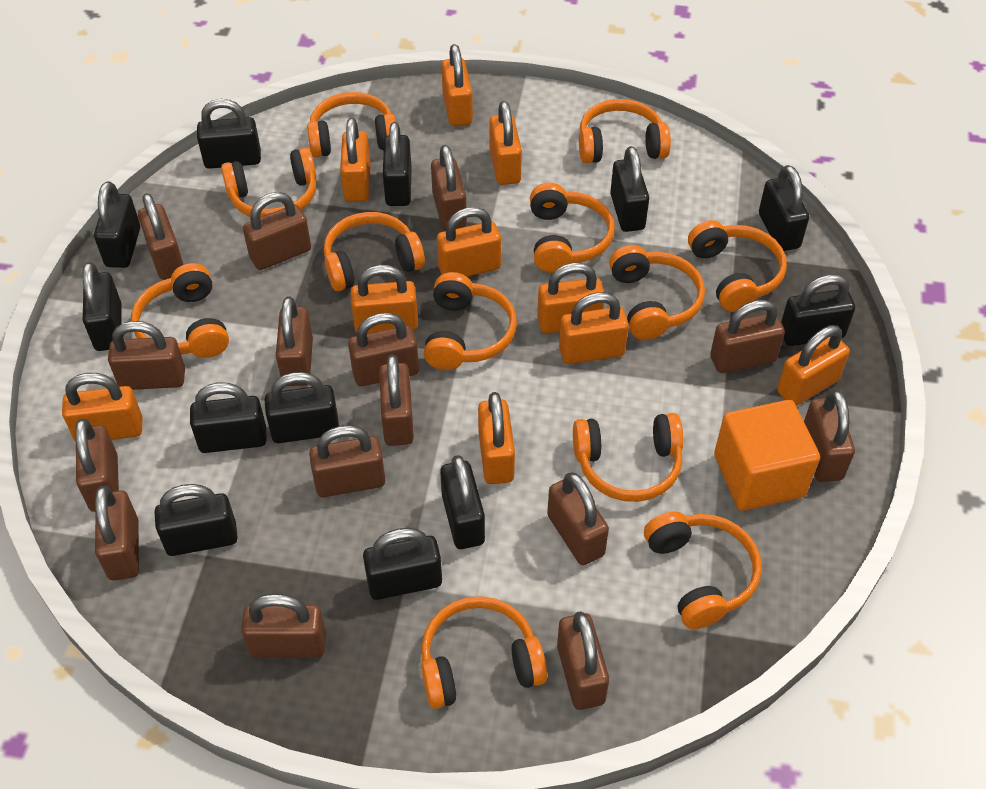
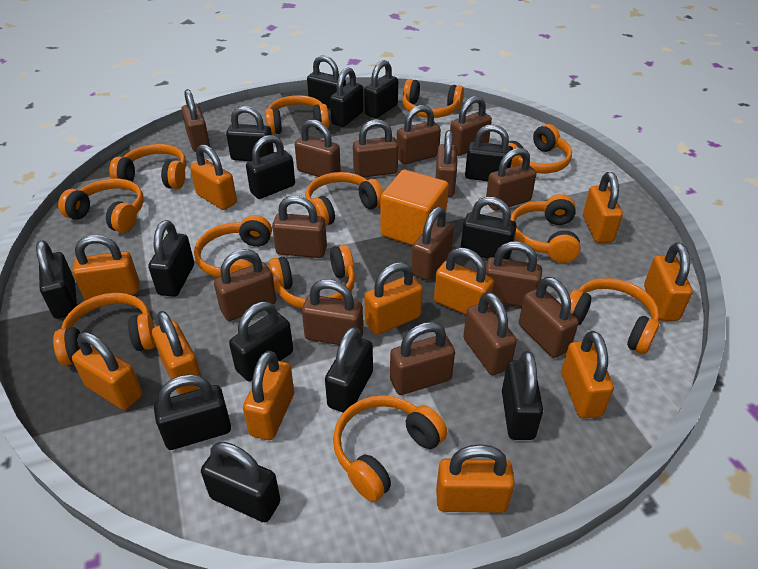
black padlock: 12 -> 14
orange padlock: 10 -> 11

